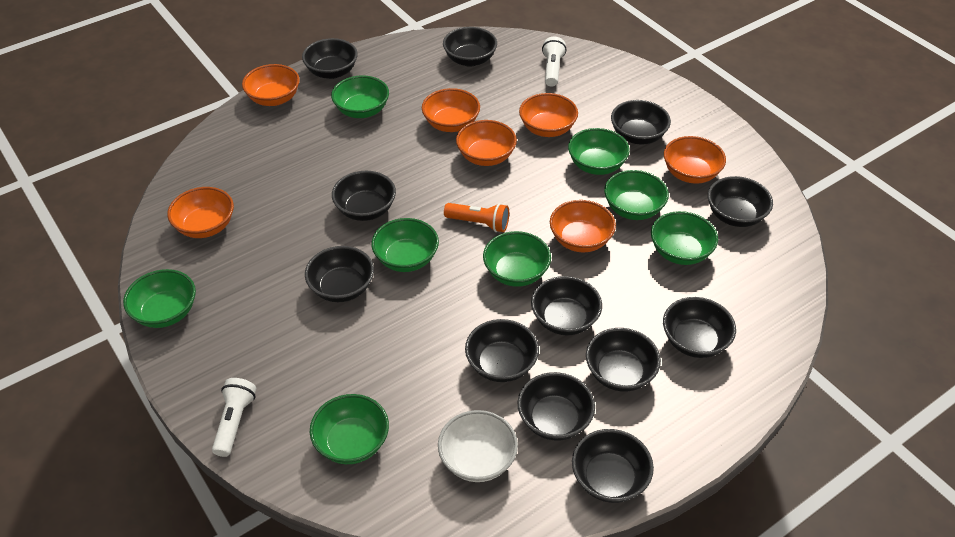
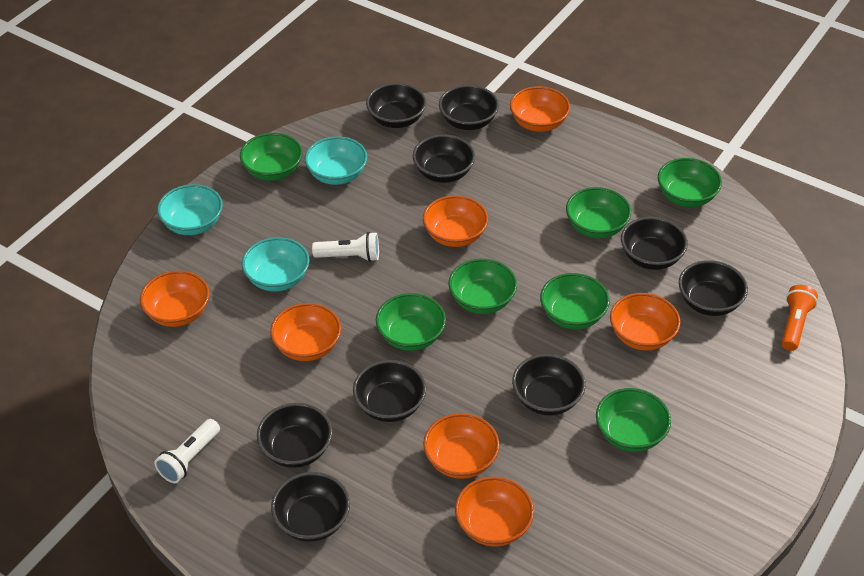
black bowl: 12 -> 9
green bowl: 8 -> 7
turquoise bowl: 0 -> 3
white bowl: 1 -> 0

